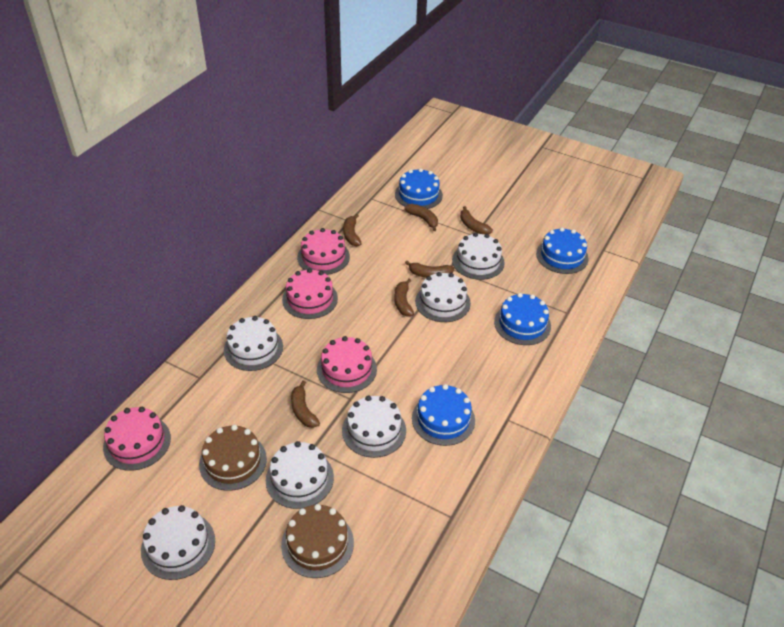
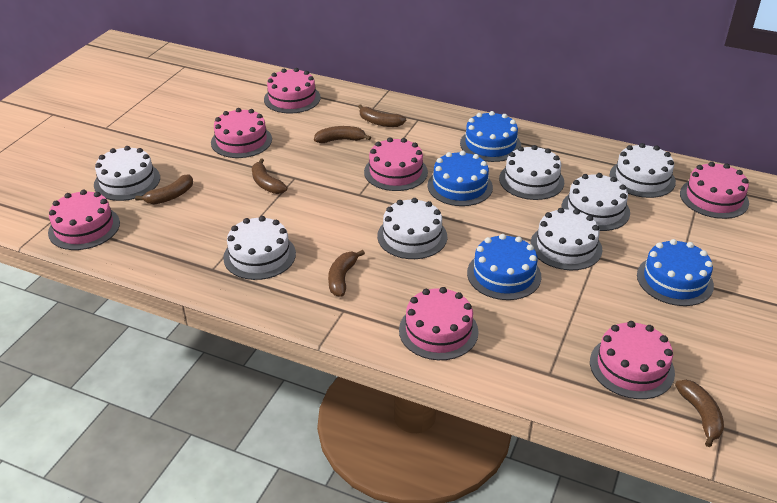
brown cake: 2 -> 0
pink cake: 4 -> 7
white cake: 6 -> 7

